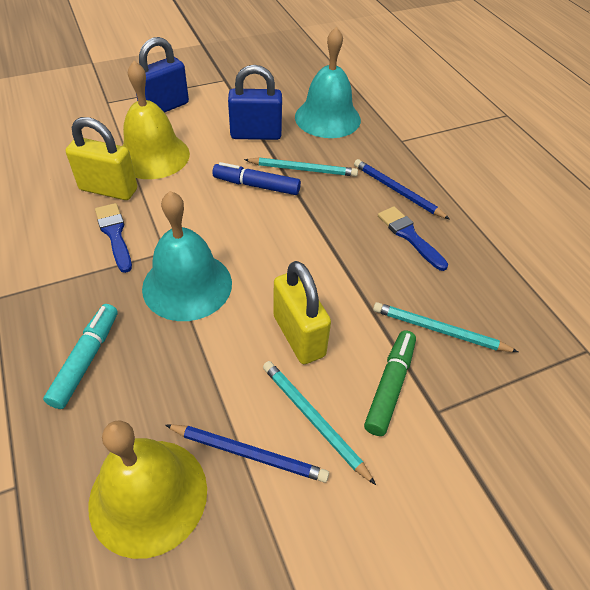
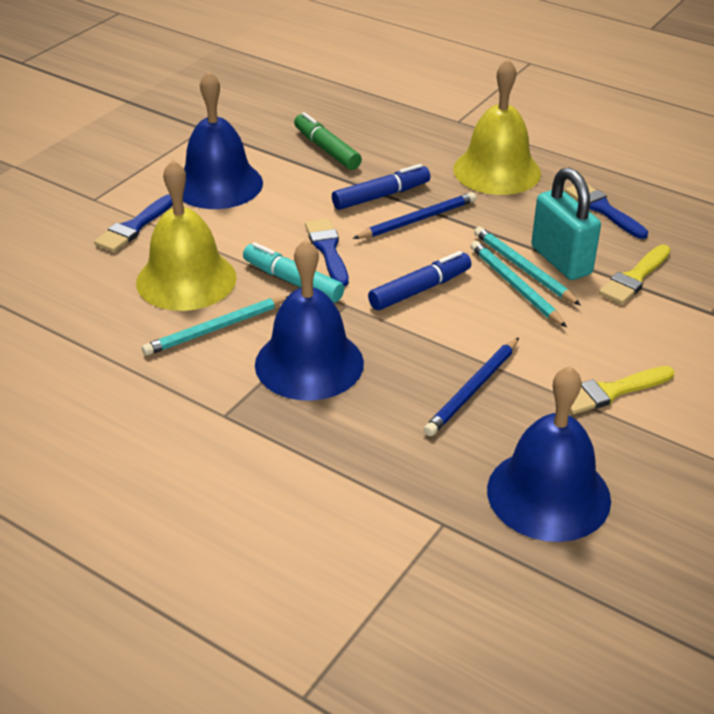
blue bell: 0 -> 3
blue brush: 2 -> 3
blue marker: 1 -> 2
blue padlock: 2 -> 0
turquoise bell: 2 -> 0
turquoise padlock: 0 -> 1
yellow brush: 0 -> 2
yellow padlock: 2 -> 0

